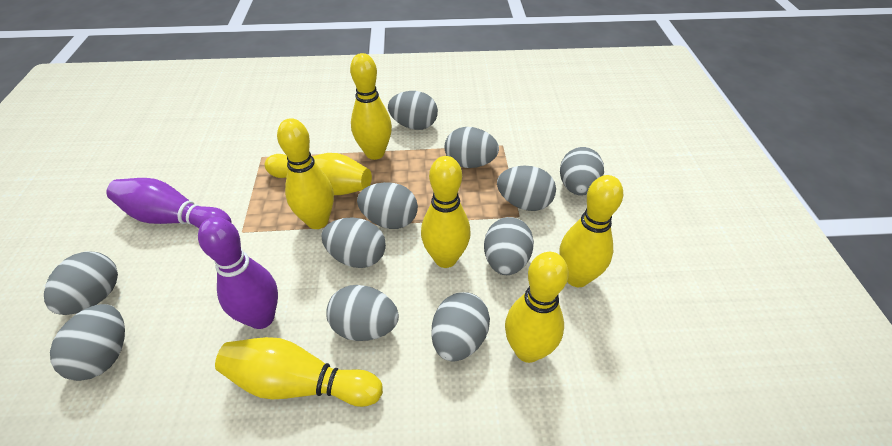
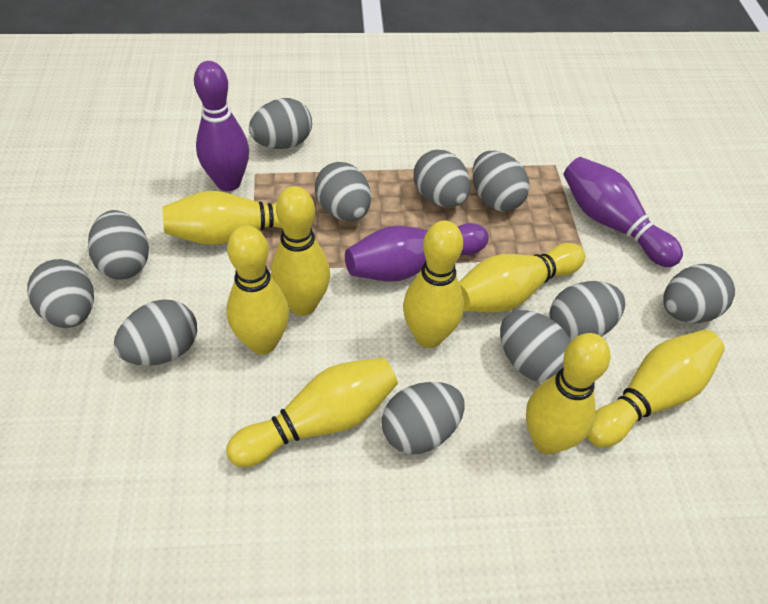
purple bowling pin: 2 -> 3
yellow bowling pin: 7 -> 8

